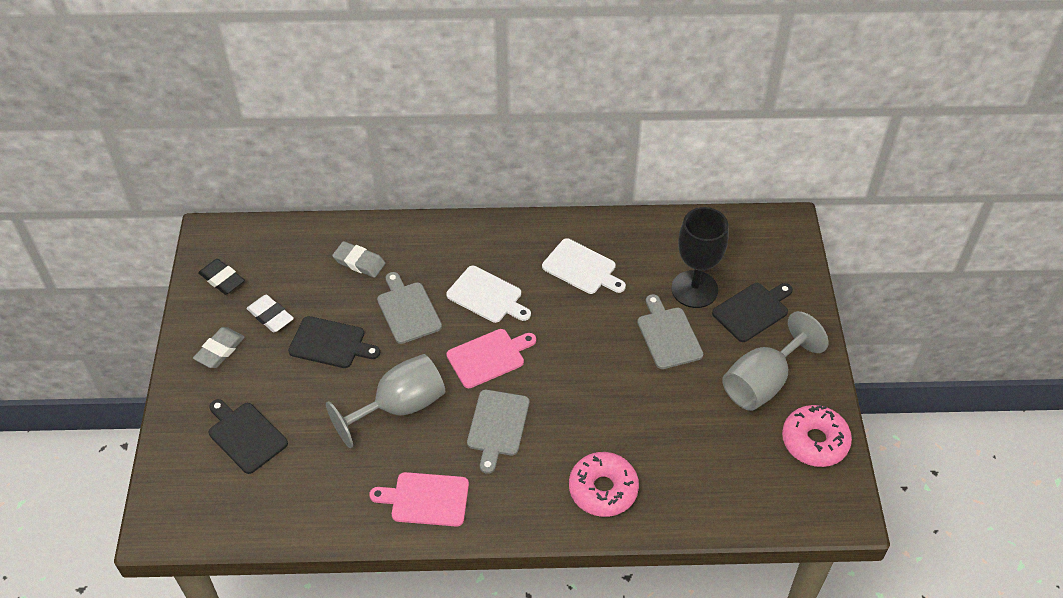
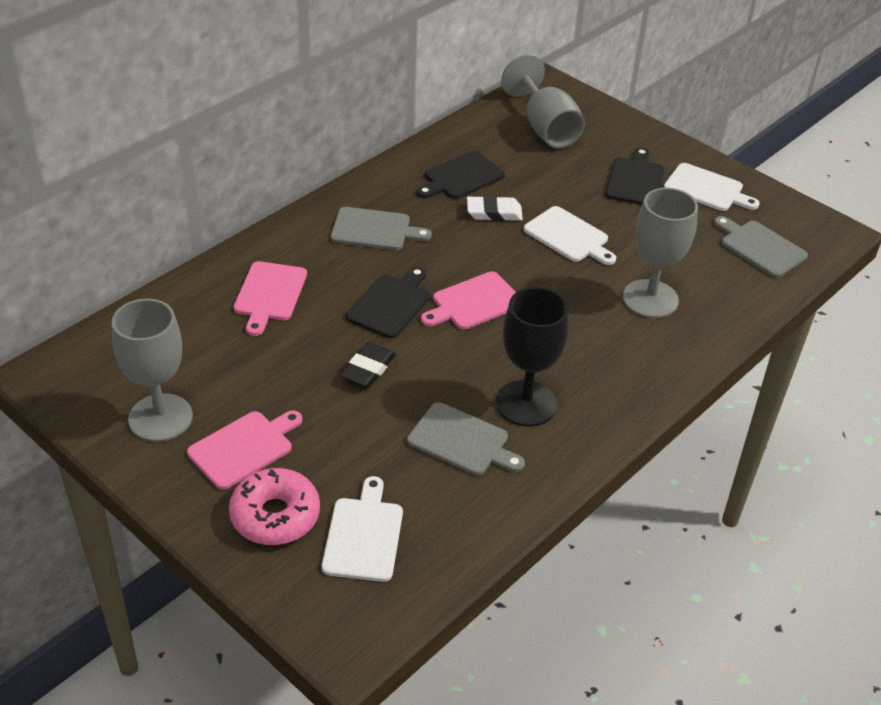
grey eraser: 2 -> 0
grey goblet: 2 -> 3
pink cutting board: 2 -> 3
pink donut: 2 -> 1
white cutting board: 2 -> 3

